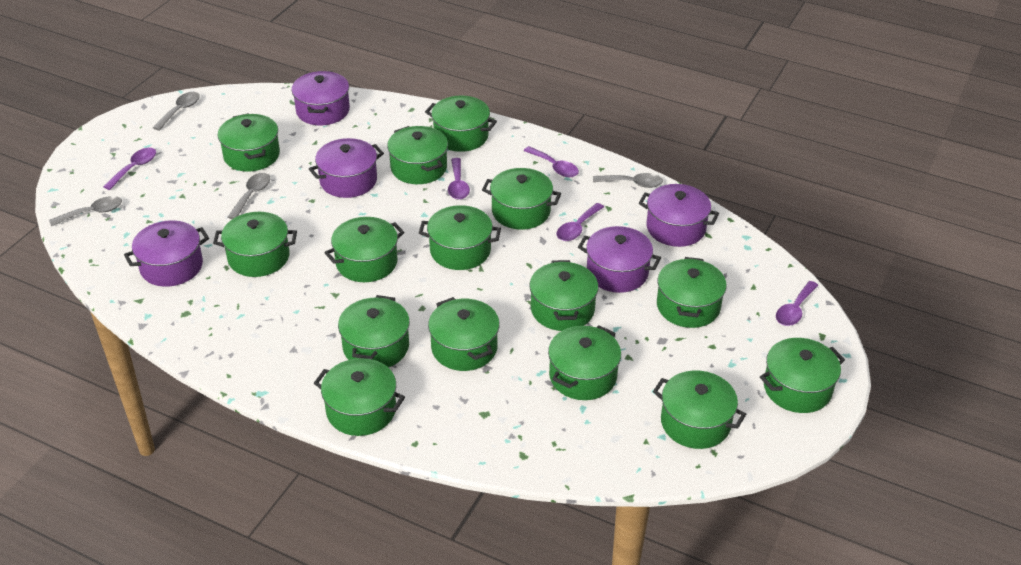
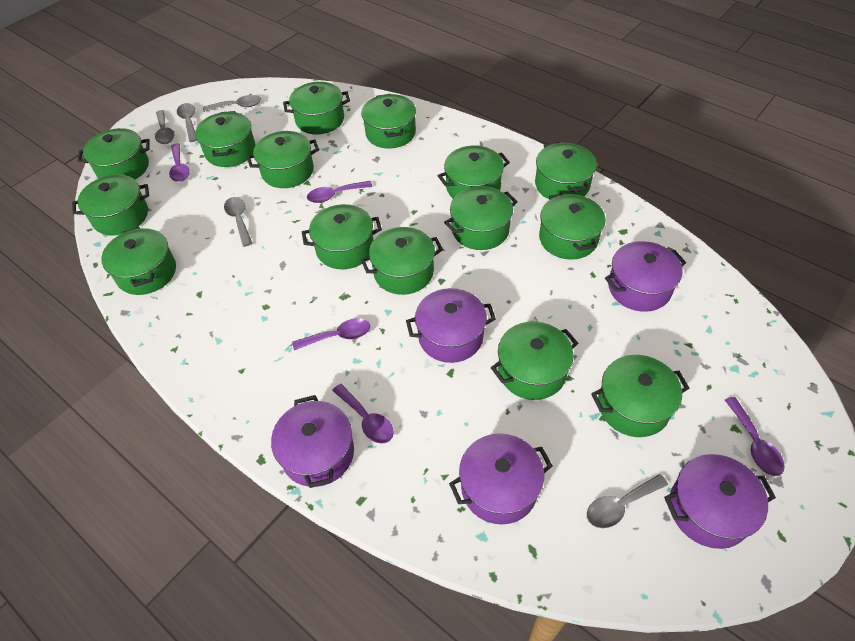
grey spoon: 4 -> 5

